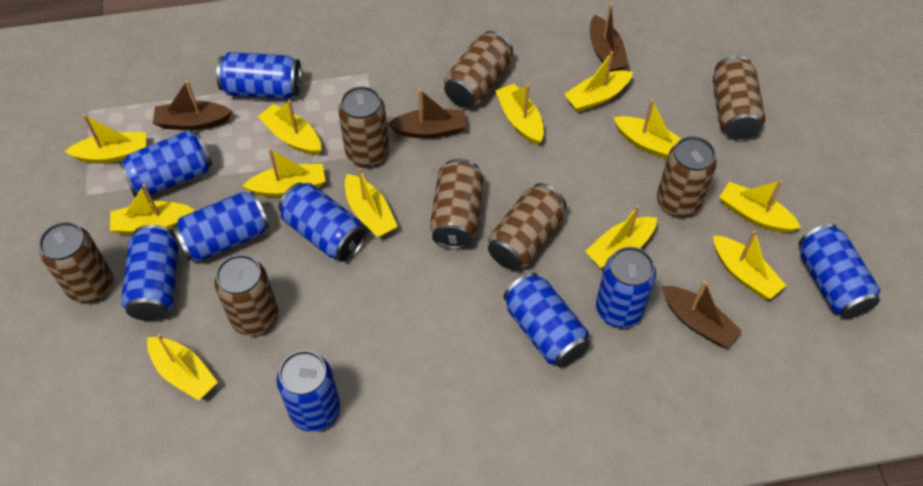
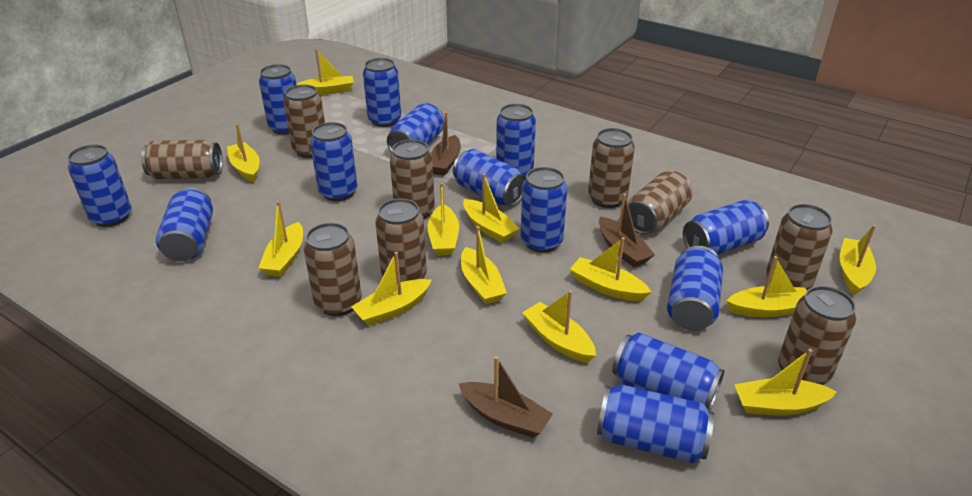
blue can: 9 -> 13
brown boat: 4 -> 3
brown can: 8 -> 9

